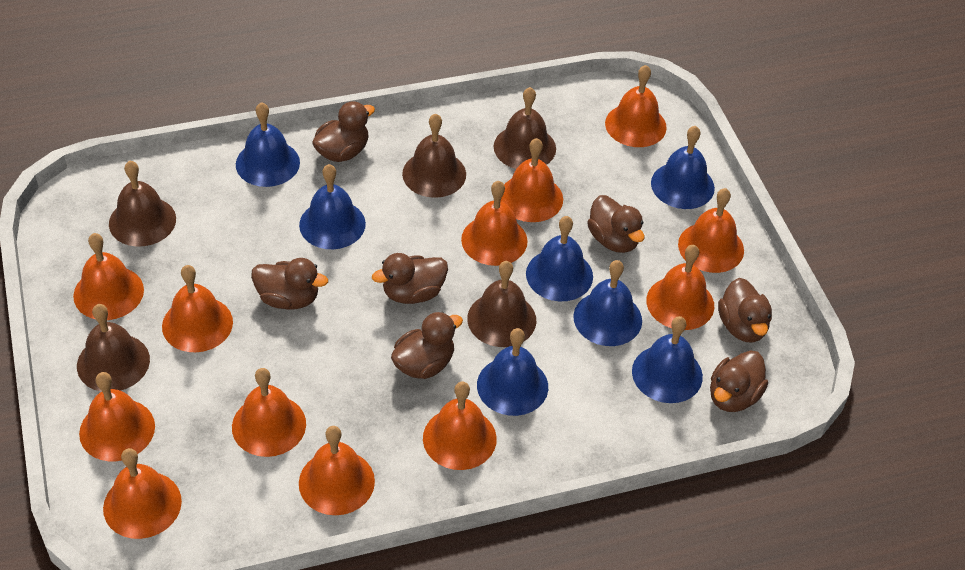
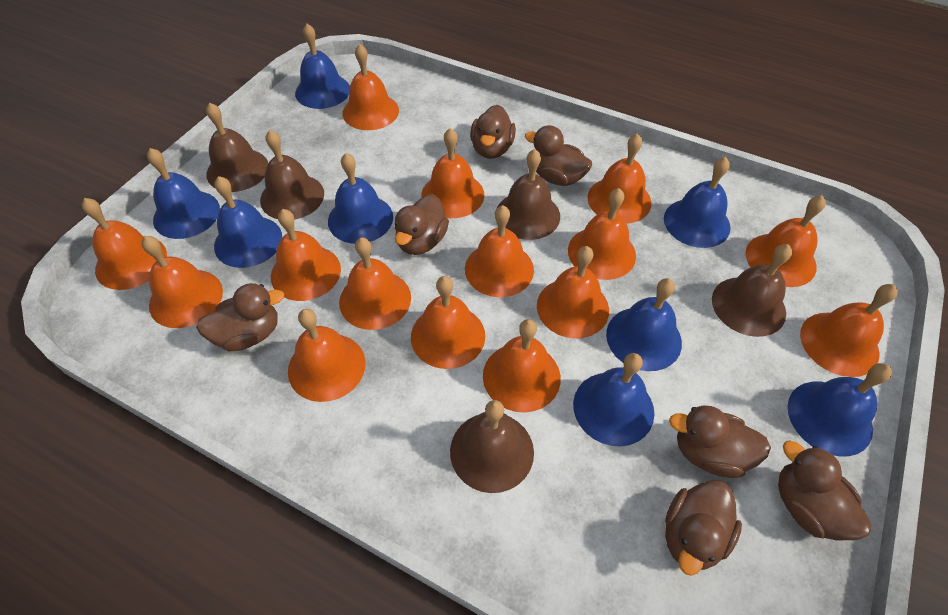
blue bell: 7 -> 8
orange bell: 12 -> 15

